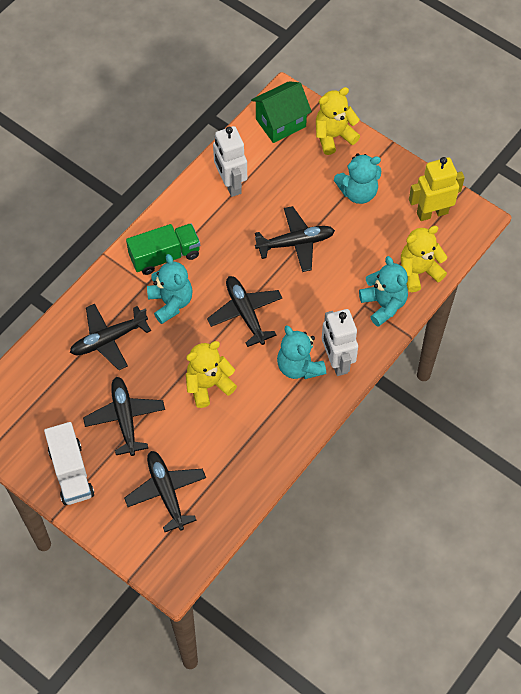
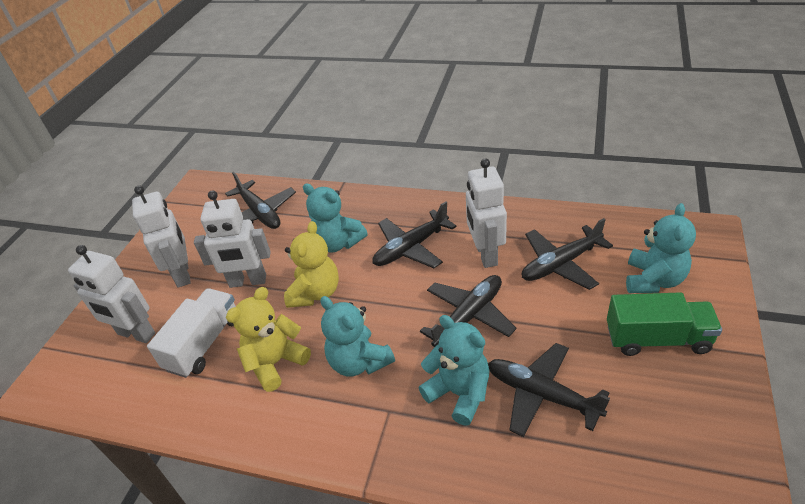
green house: 1 -> 0
white robot: 2 -> 4
yellow robot: 1 -> 0
yellow teddy bear: 3 -> 2

